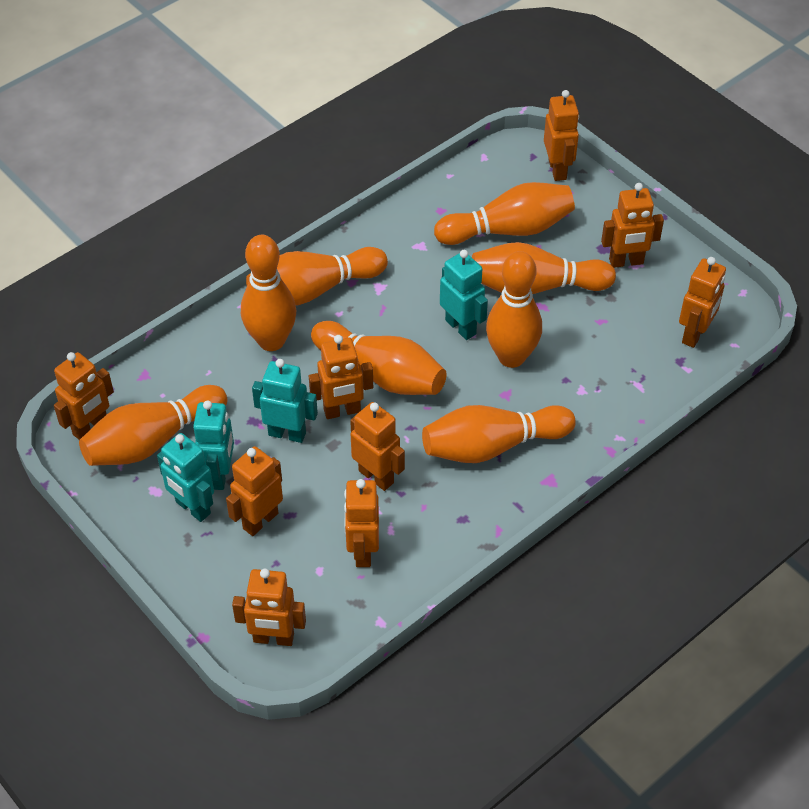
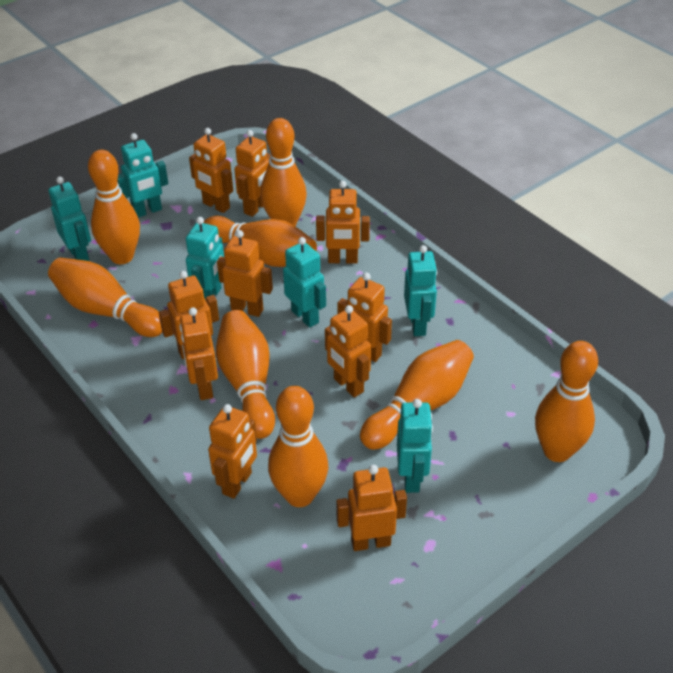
orange robot: 9 -> 10
turquoise robot: 4 -> 6

